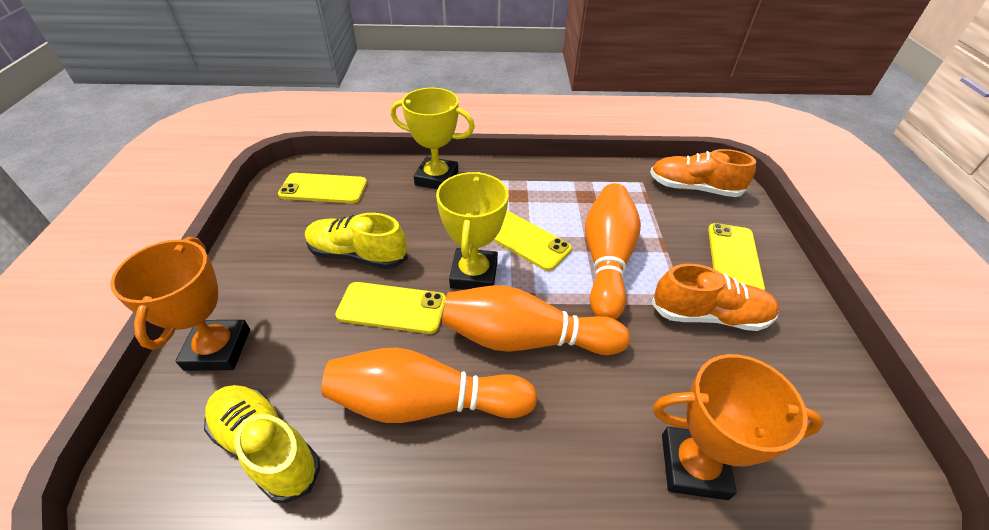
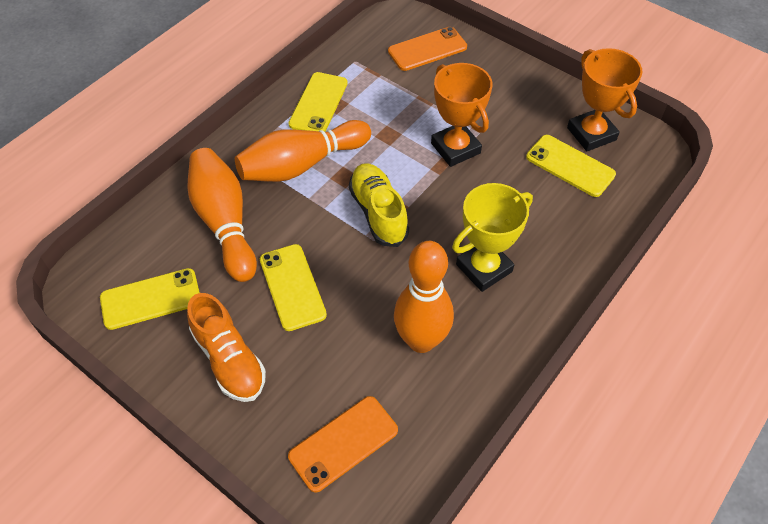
orange phone: 0 -> 2
orange shoe: 2 -> 1
yellow shoe: 2 -> 1
yellow trophy: 2 -> 1

